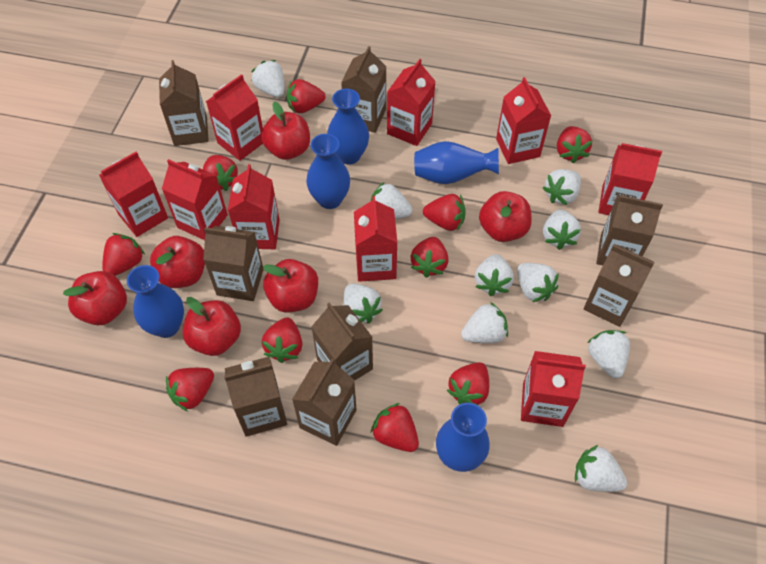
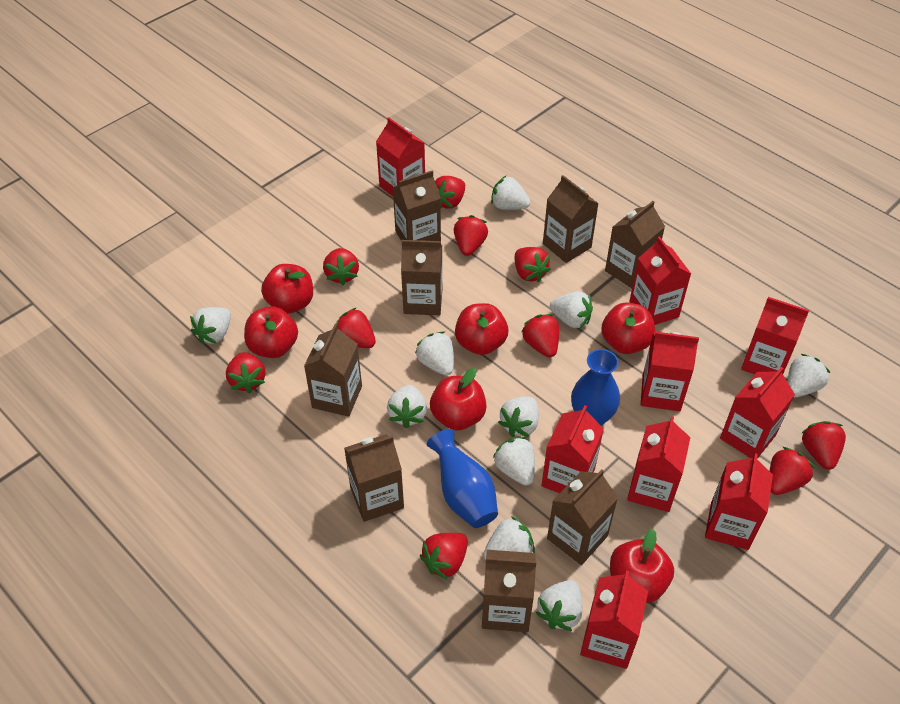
blue vase: 5 -> 2

